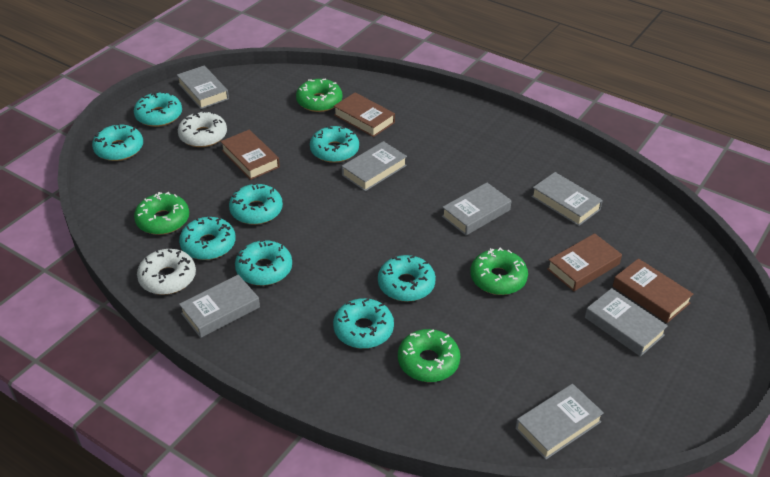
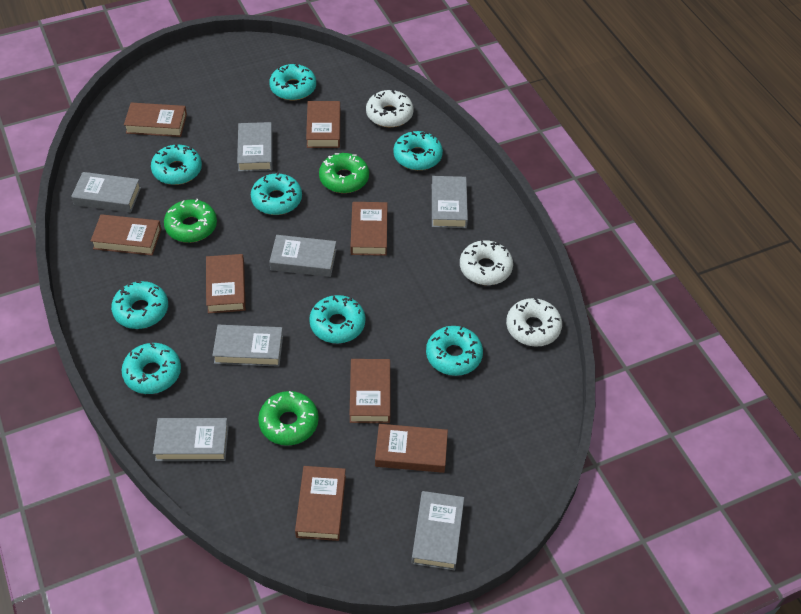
brown book: 4 -> 8
green donut: 4 -> 3
white donut: 2 -> 3

